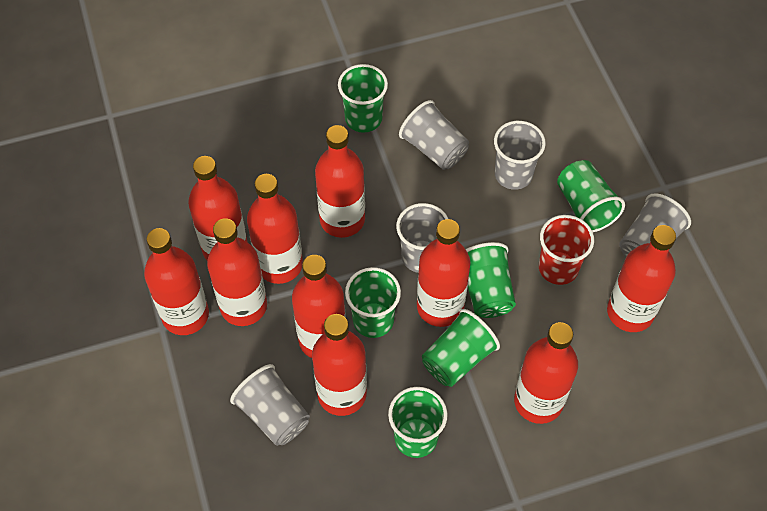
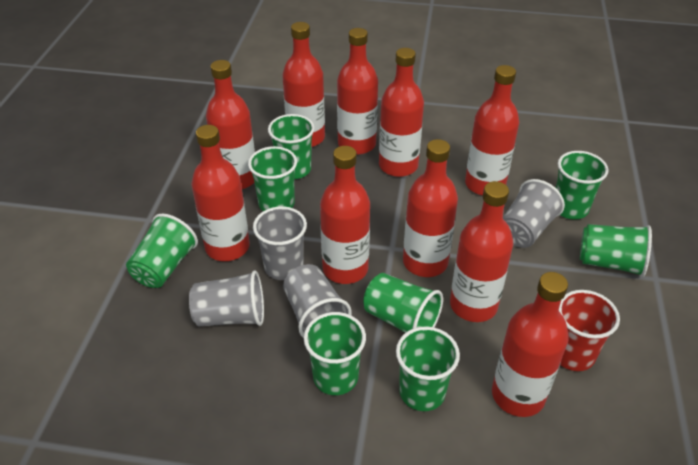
green cup: 6 -> 8
grey cup: 5 -> 4

